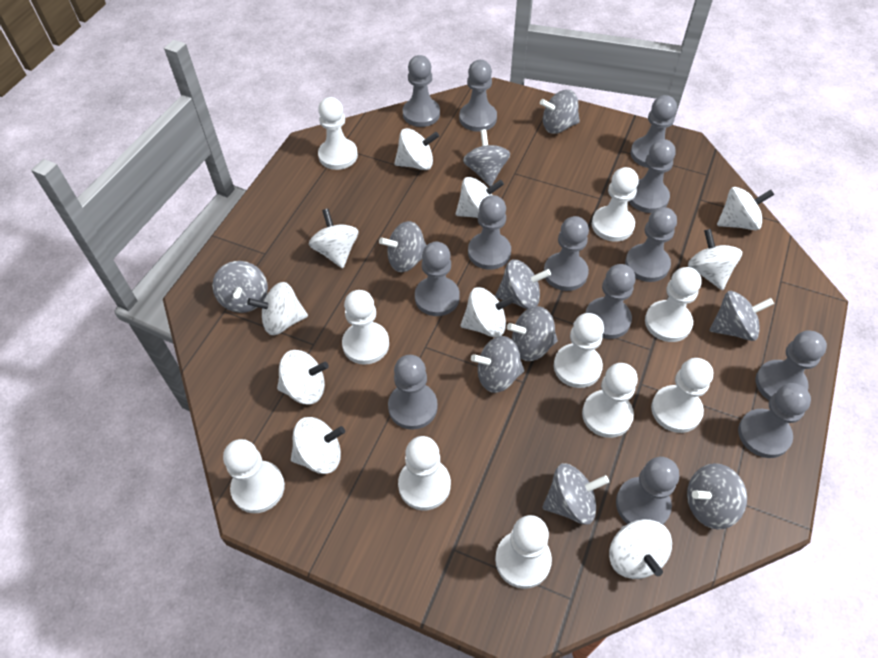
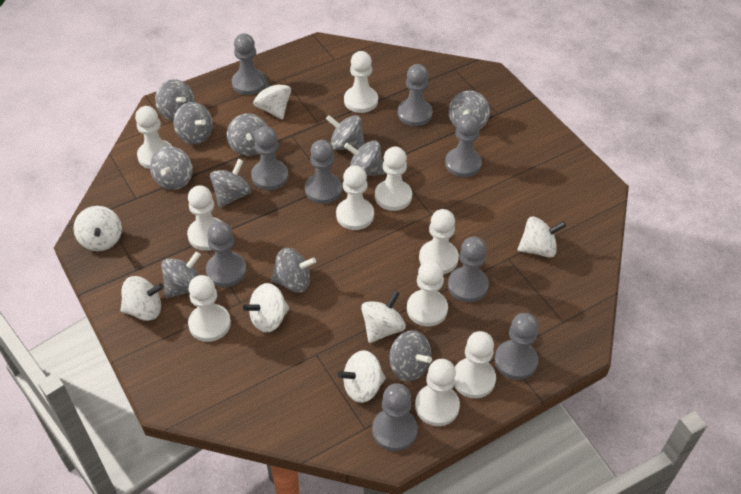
grey pawn: 13 -> 9
grey spinning top: 10 -> 11
white spinning top: 10 -> 7

